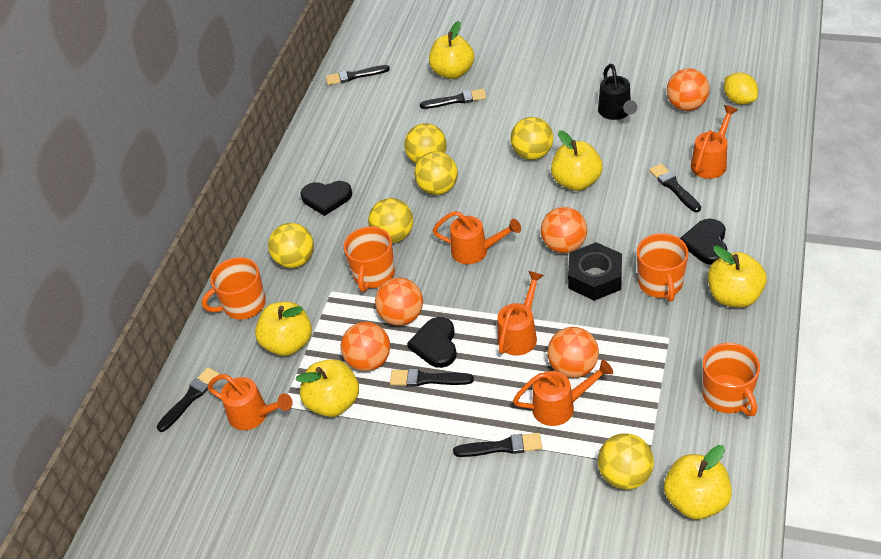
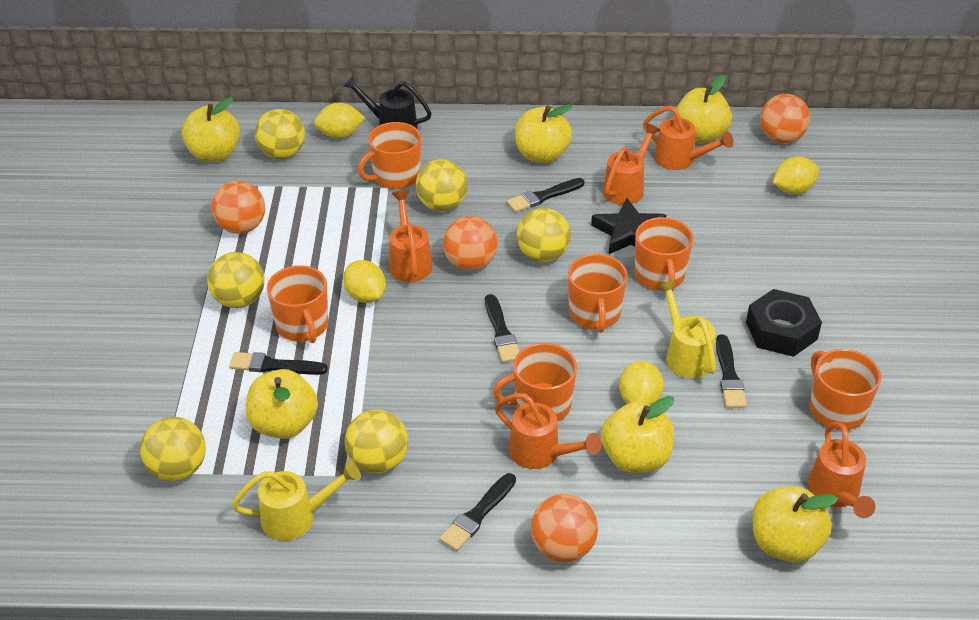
black brush: 6 -> 5
black heart: 3 -> 0
black star: 0 -> 1
orange ball: 5 -> 4
orange mug: 4 -> 6
yellow lemon: 1 -> 4
yellow watering can: 0 -> 2

